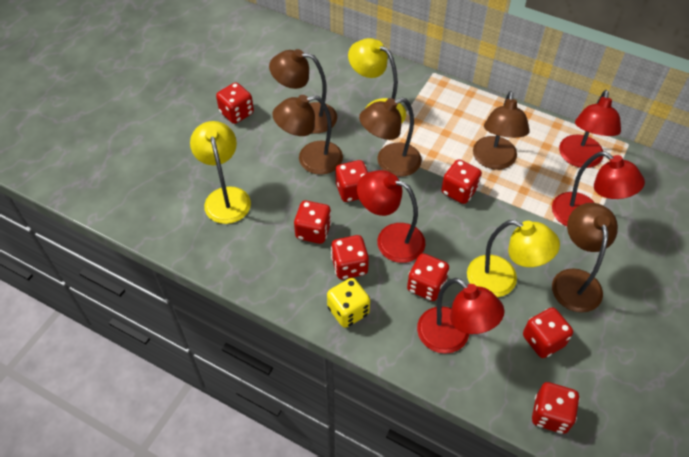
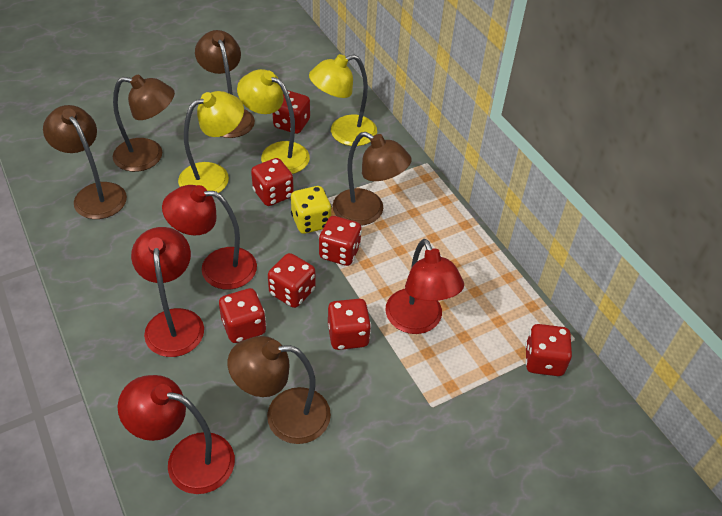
red dice: 8 -> 7

